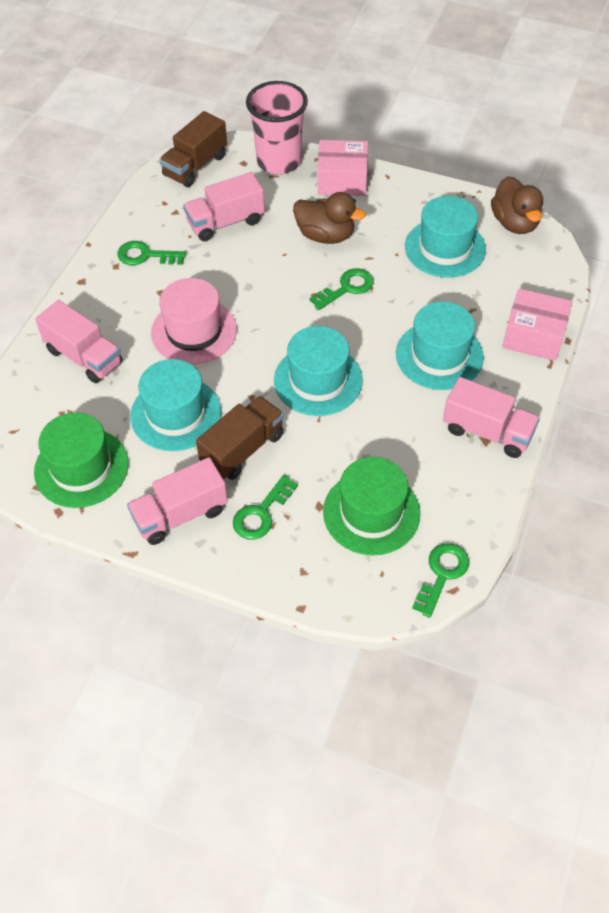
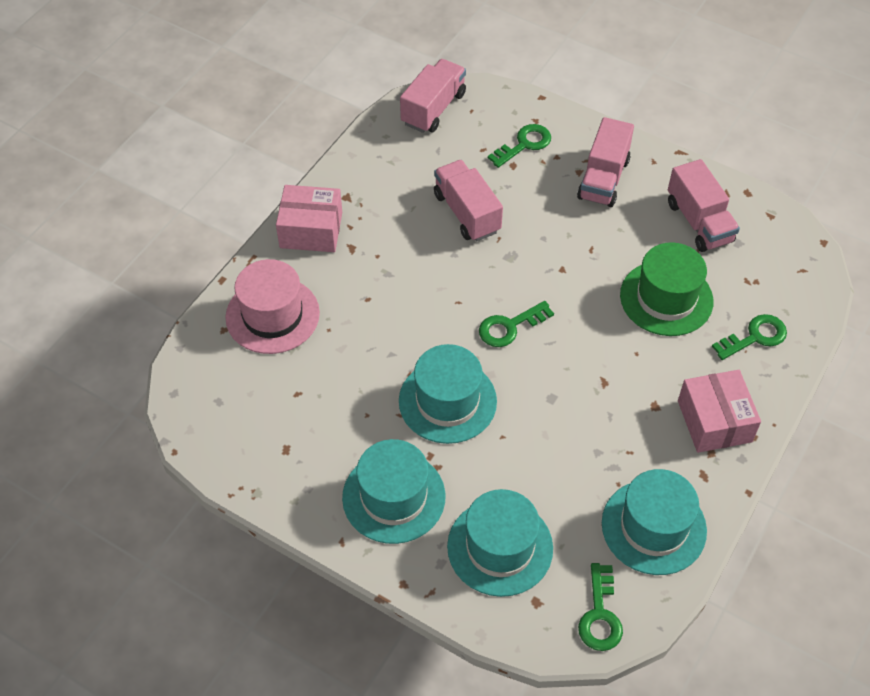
brown duck: 2 -> 0
brown truck: 2 -> 0
green hat: 2 -> 1
pink cup: 1 -> 0

